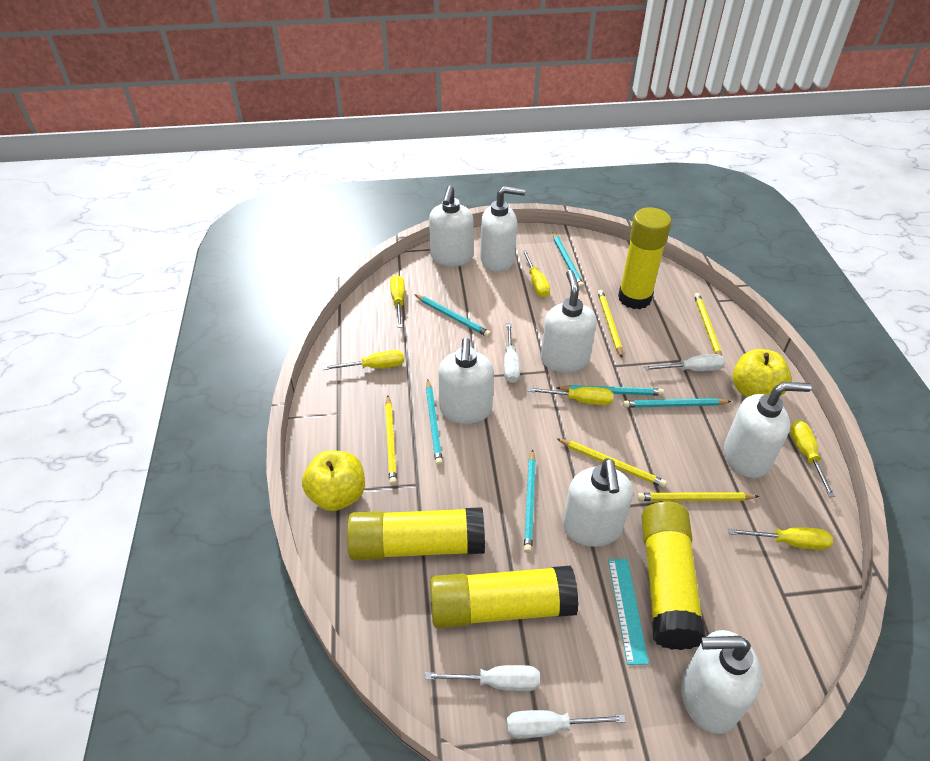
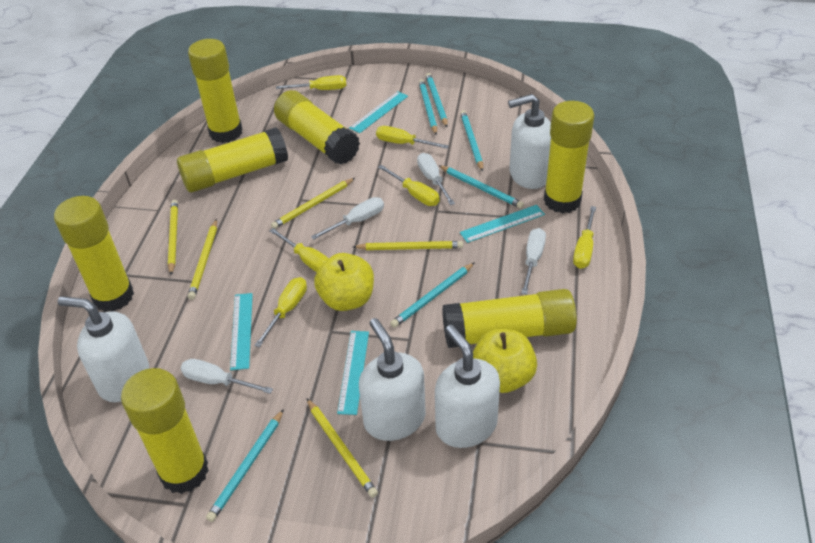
turquoise ruler: 1 -> 4
white soap dispenser: 7 -> 4
yellow glue stick: 4 -> 7

